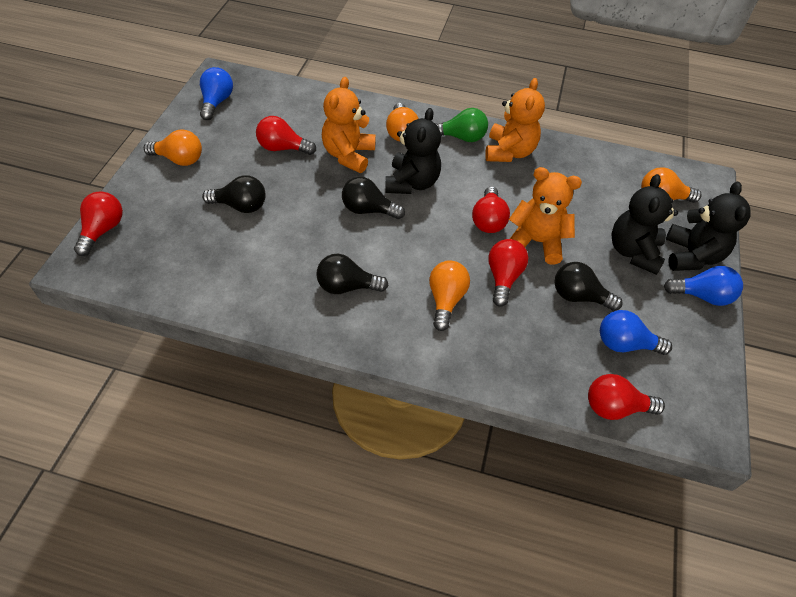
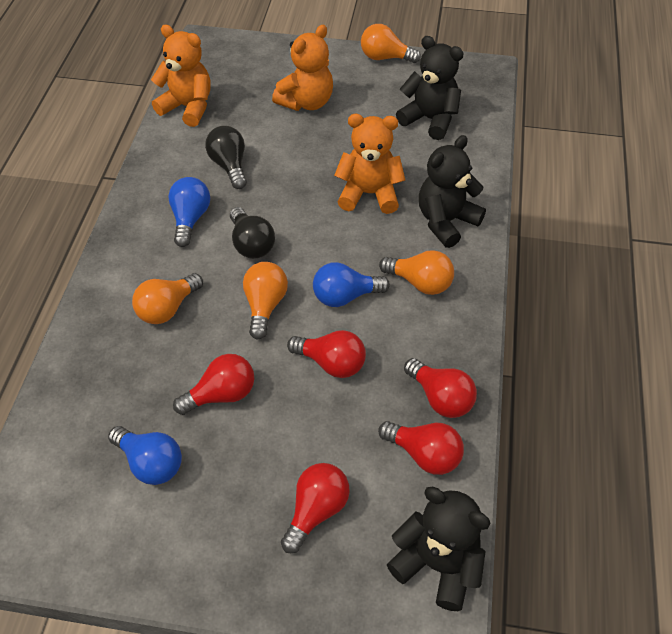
black light bulb: 4 -> 2
green light bulb: 1 -> 0

